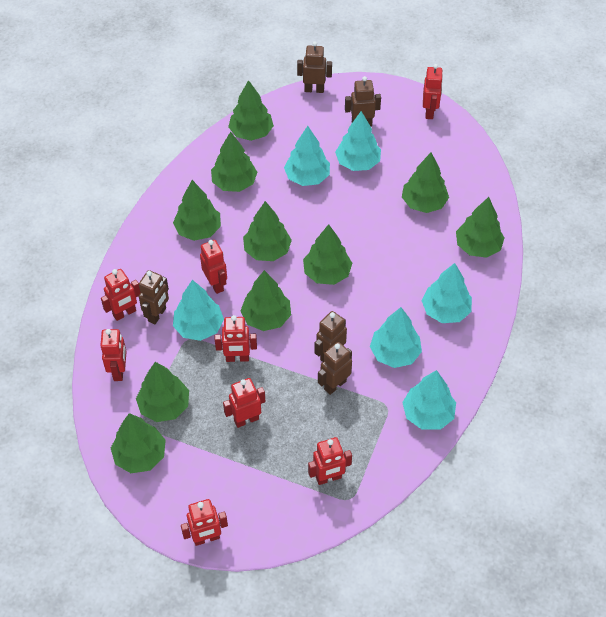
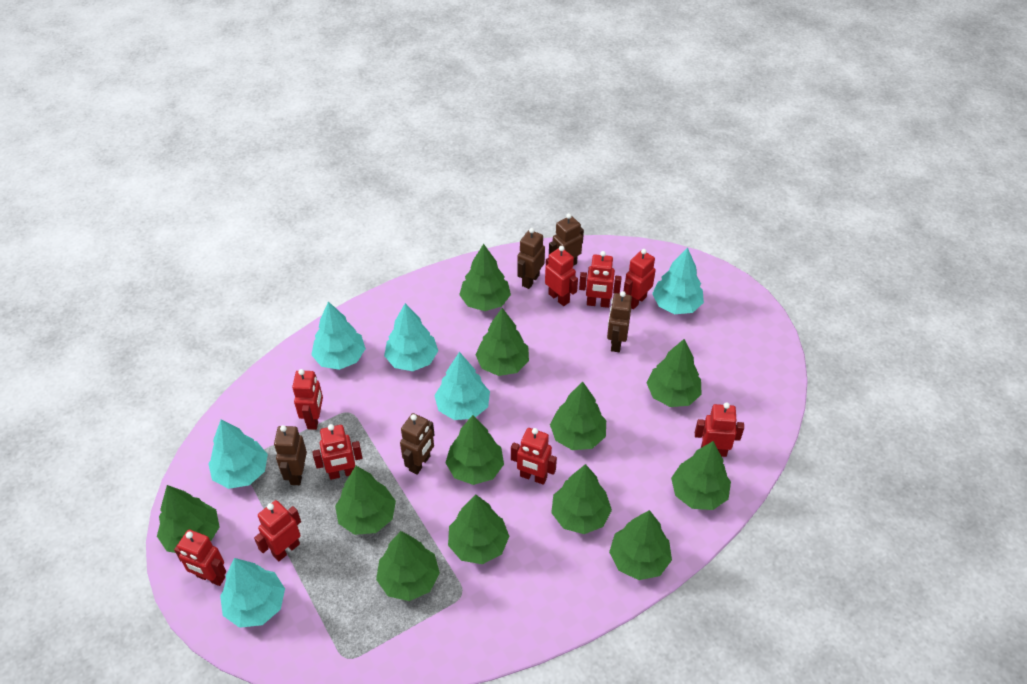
green tree: 10 -> 12
red robot: 8 -> 9

